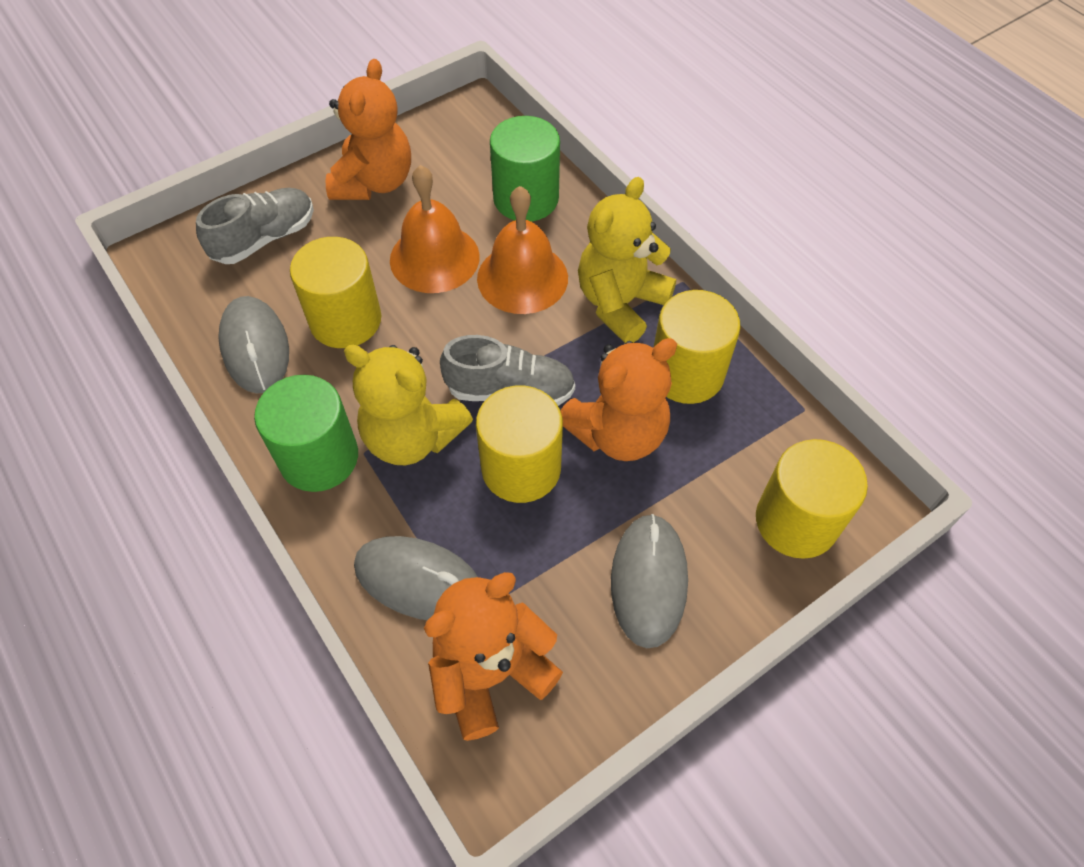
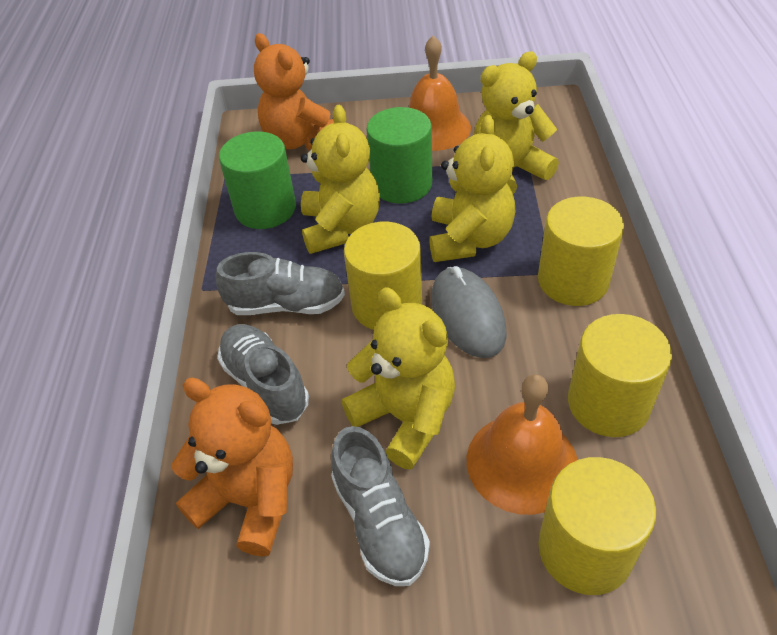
grey mouse: 3 -> 1
grey shoe: 2 -> 3
orange teddy bear: 3 -> 2
yellow teddy bear: 2 -> 4

